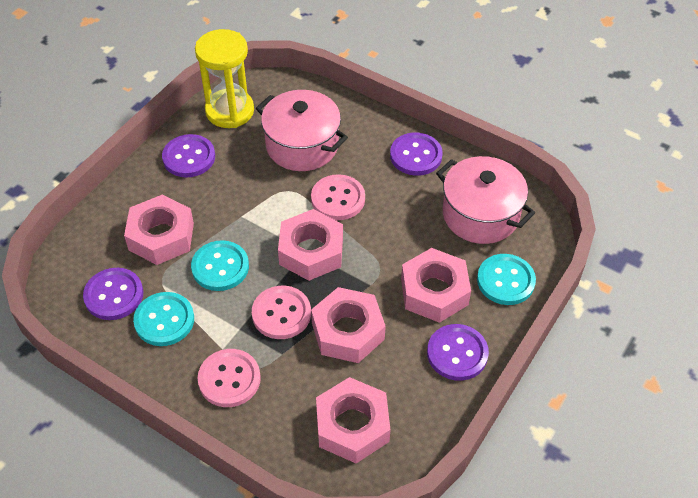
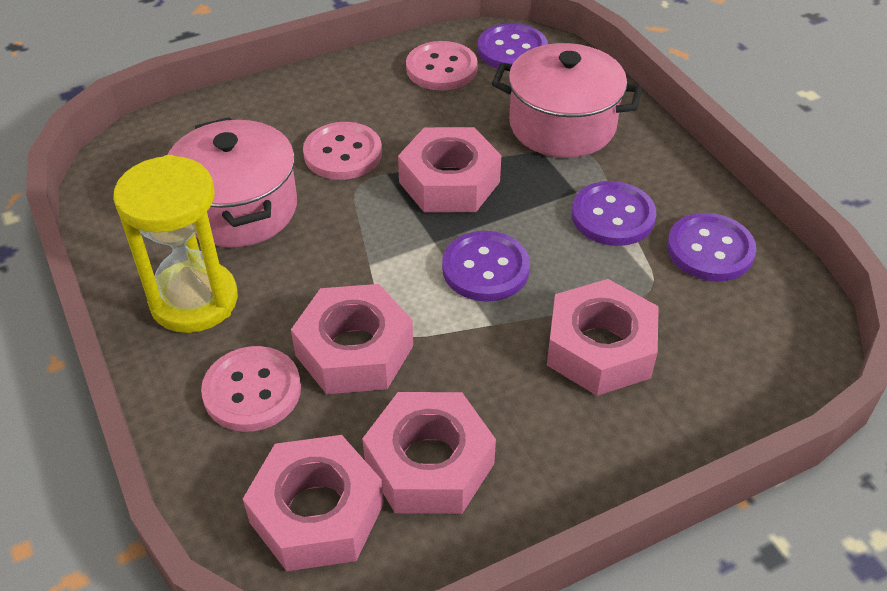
turquoise button: 3 -> 0

